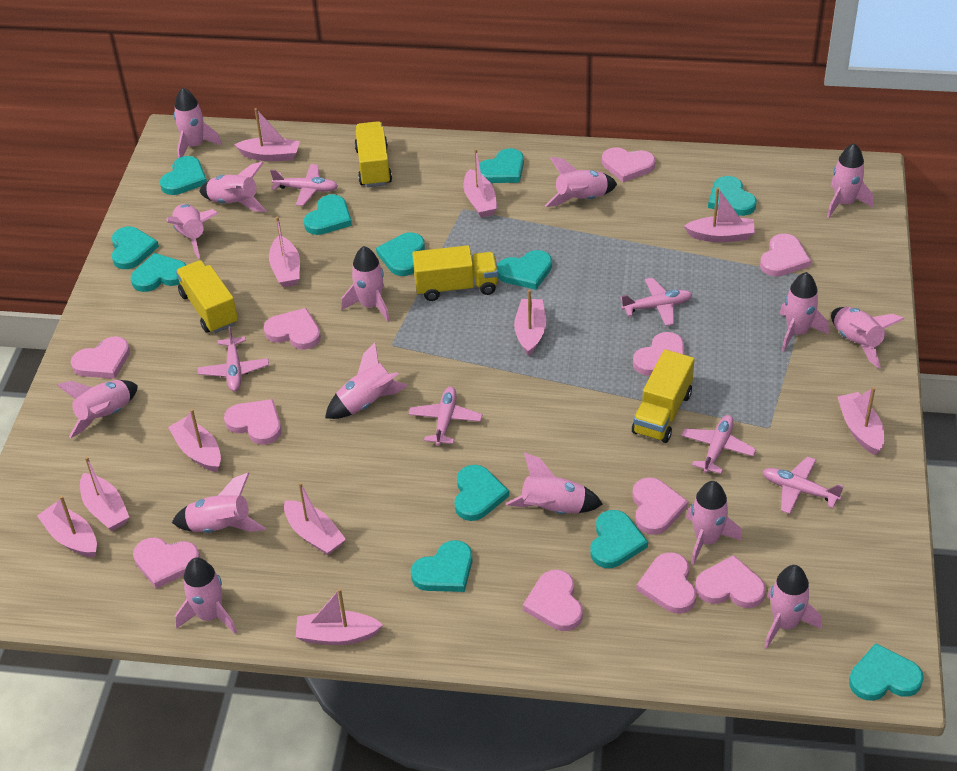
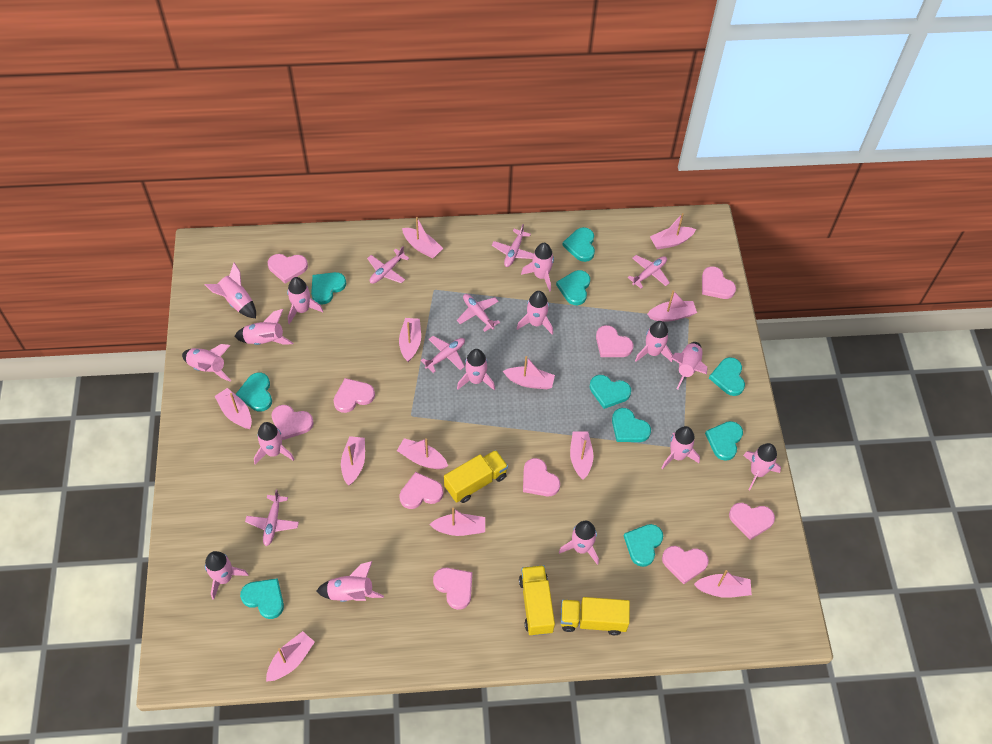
pink boat: 11 -> 12
pink heart: 11 -> 10
turquoise heart: 12 -> 10
yellow truck: 4 -> 3

